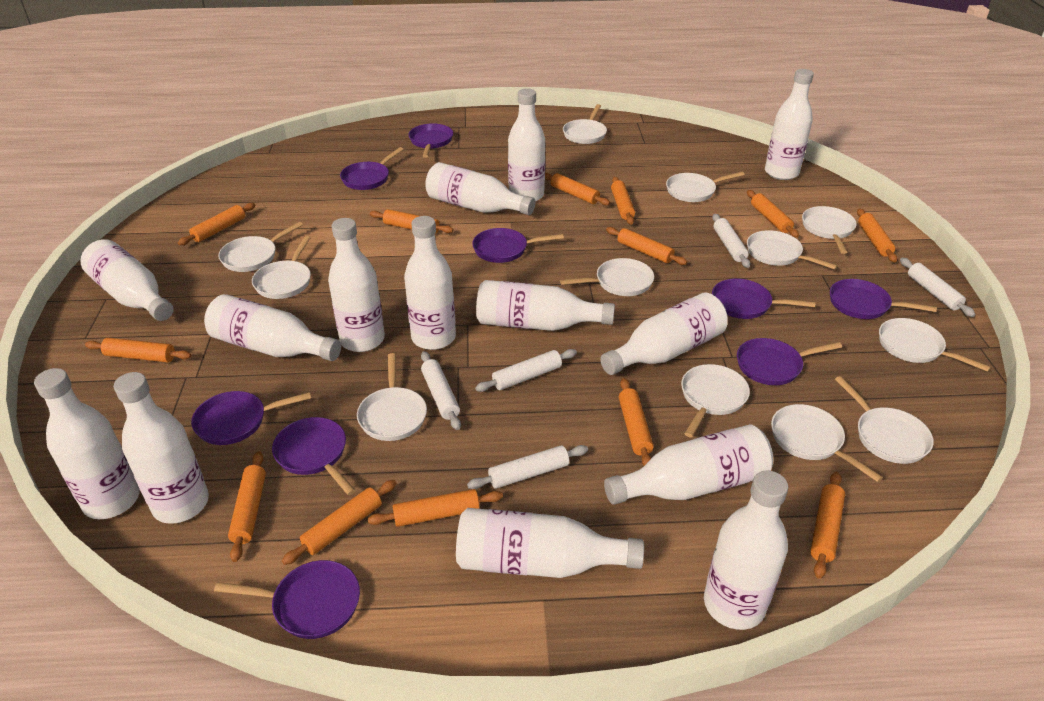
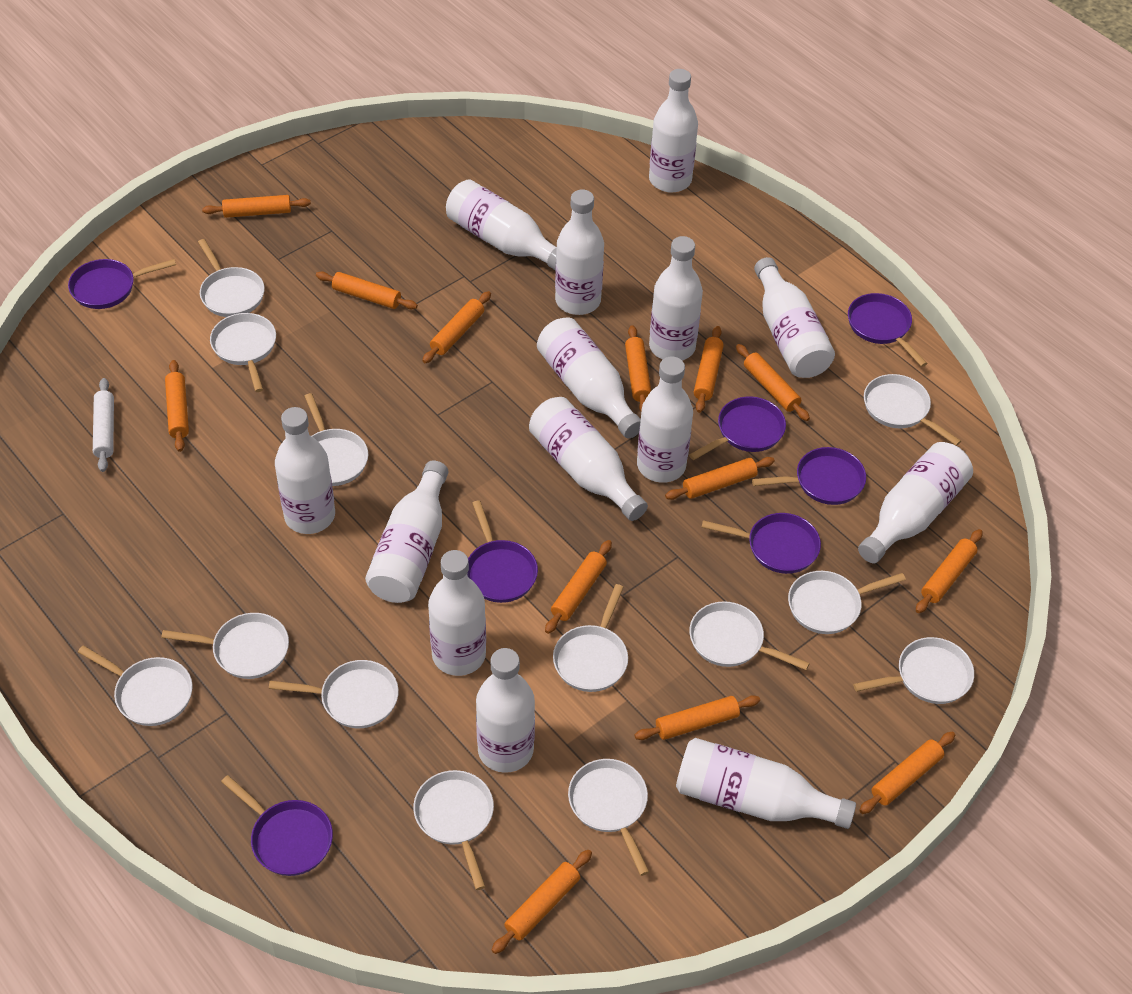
purple pan: 9 -> 7
white pan: 12 -> 13
white rolling pin: 5 -> 1

